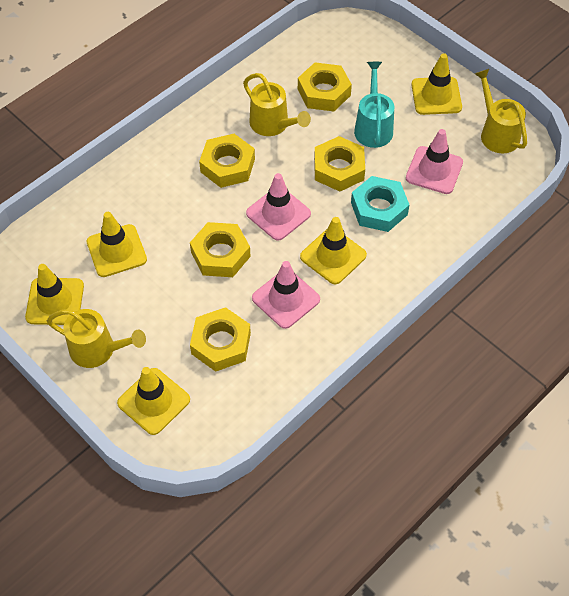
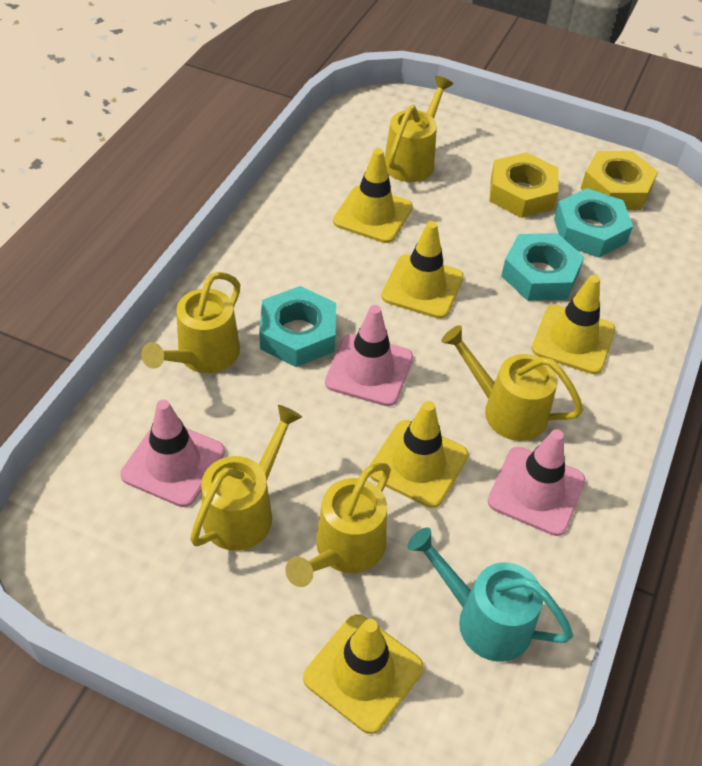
turquoise nut: 1 -> 3
yellow nut: 5 -> 2
yellow watering can: 3 -> 5

